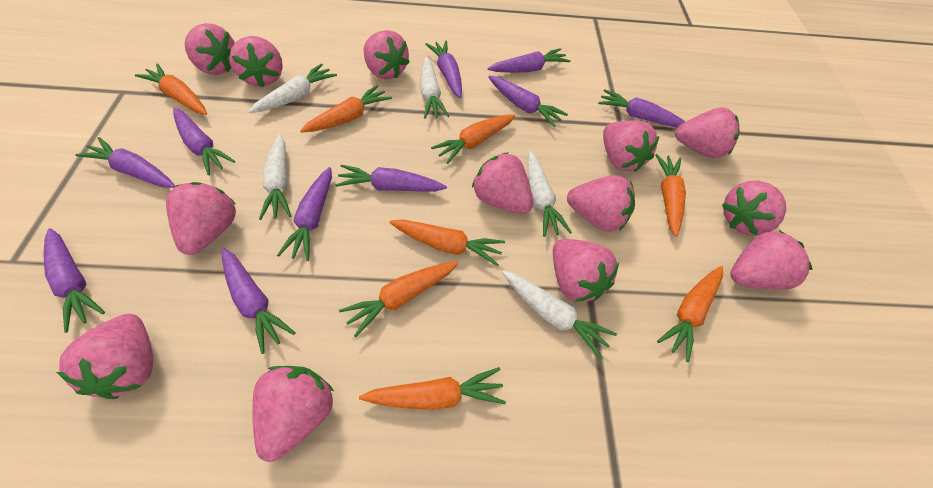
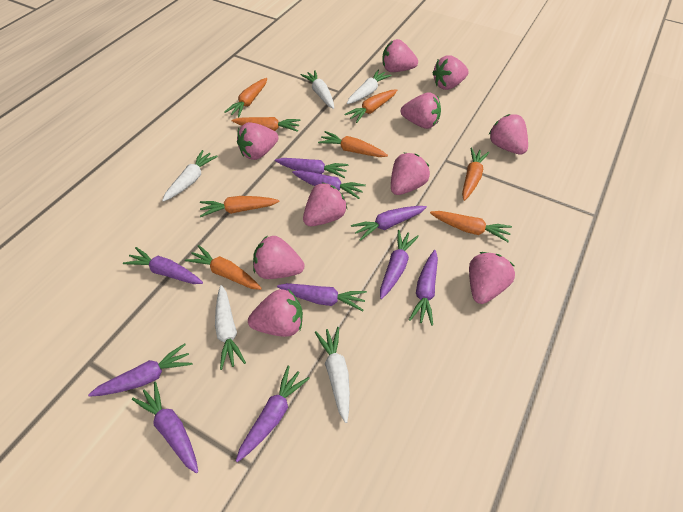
pink strawberry: 13 -> 10

